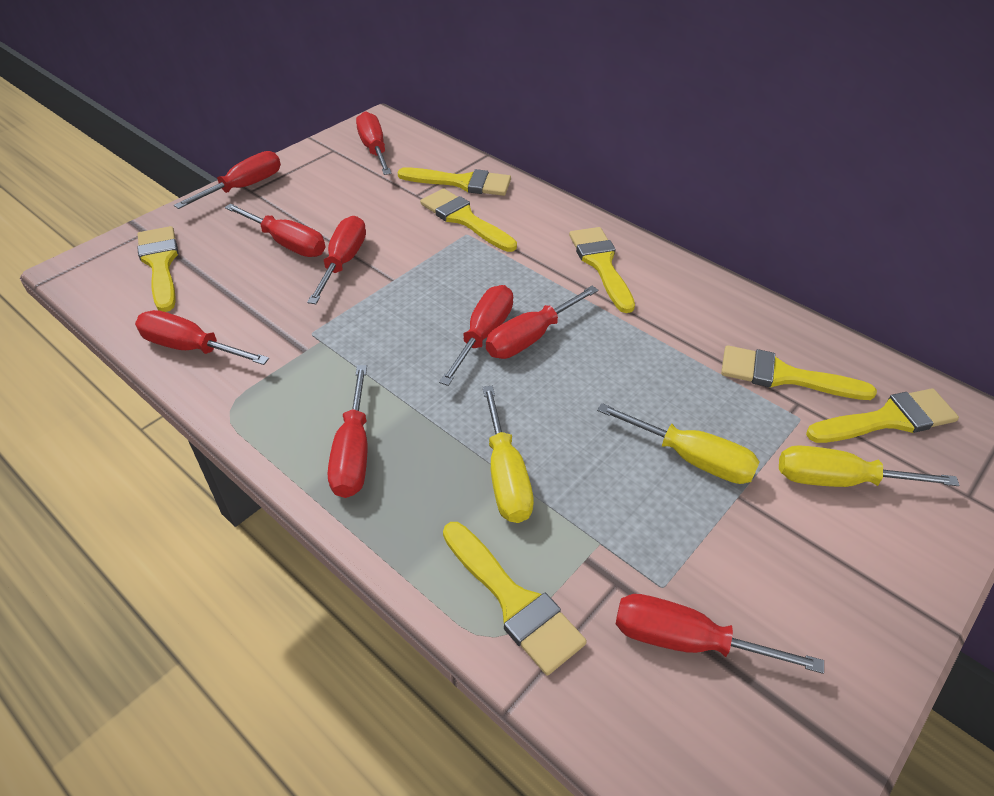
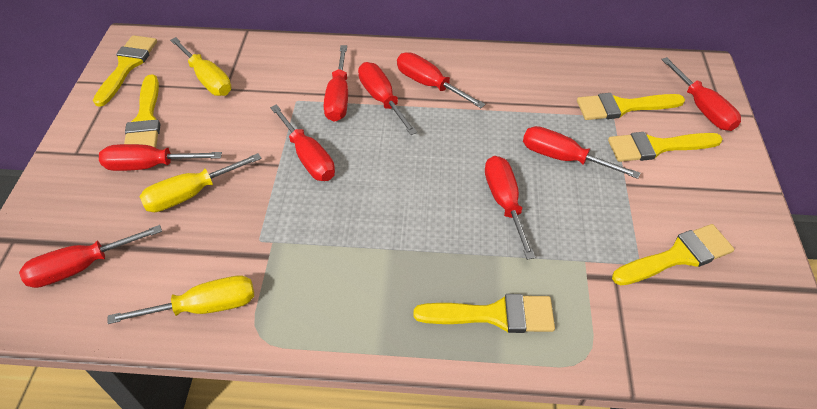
yellow brush: 7 -> 6

